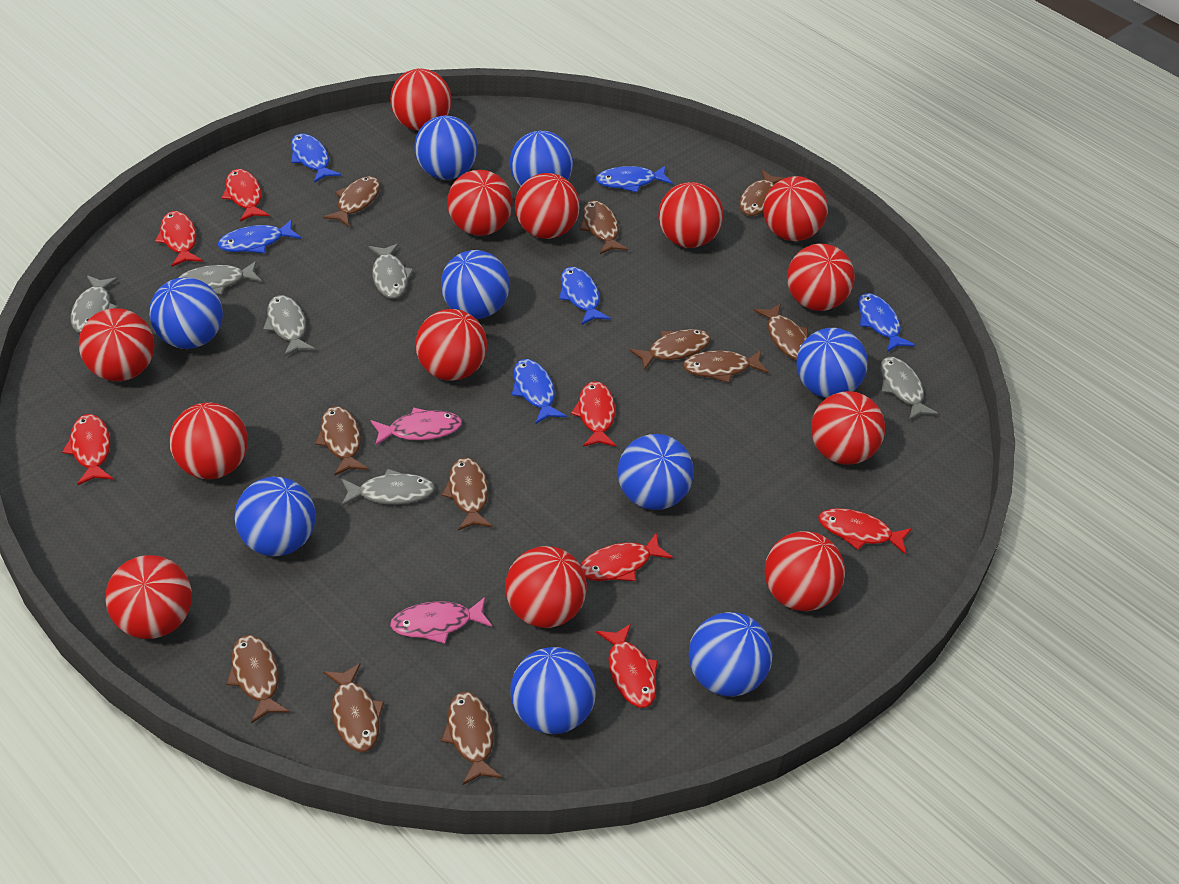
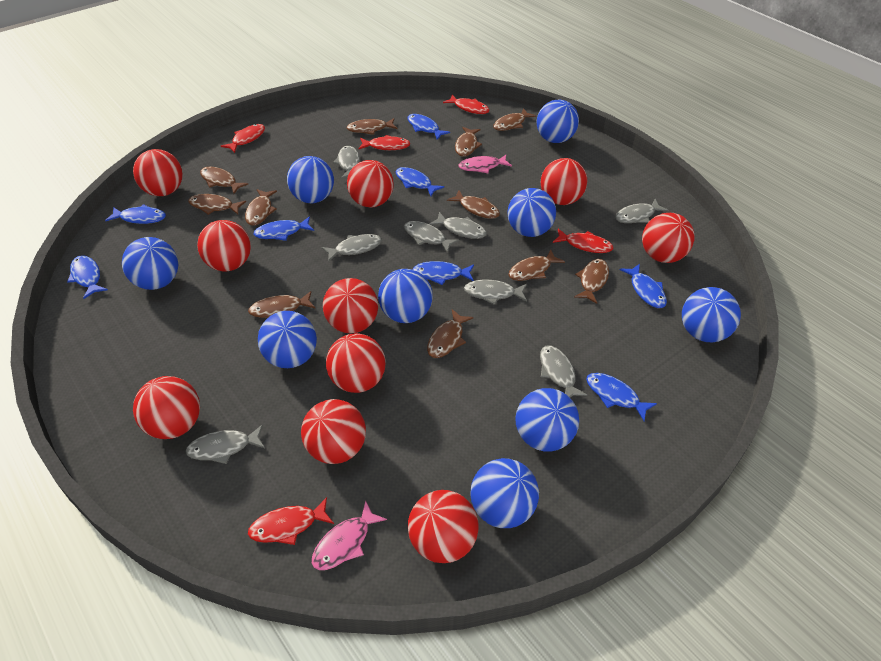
blue fish: 6 -> 8
grey fish: 6 -> 8
red ball: 13 -> 10
red fish: 7 -> 5

